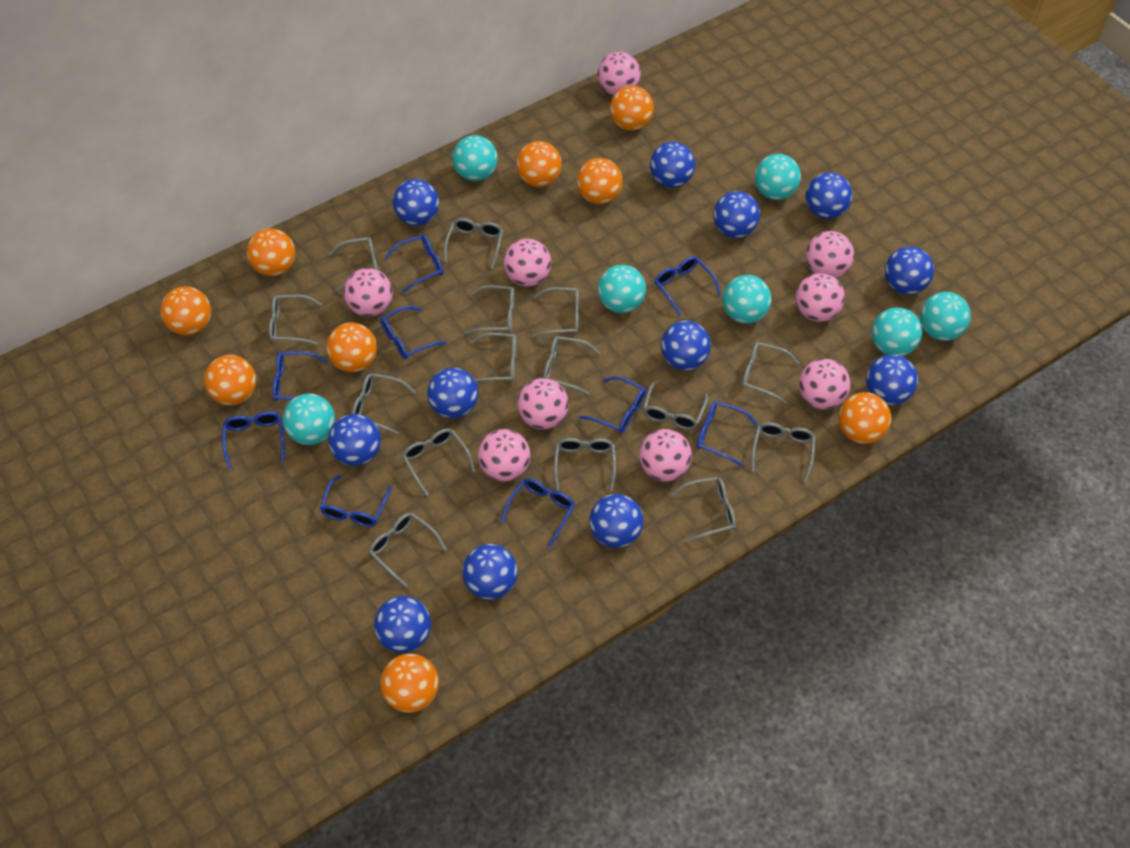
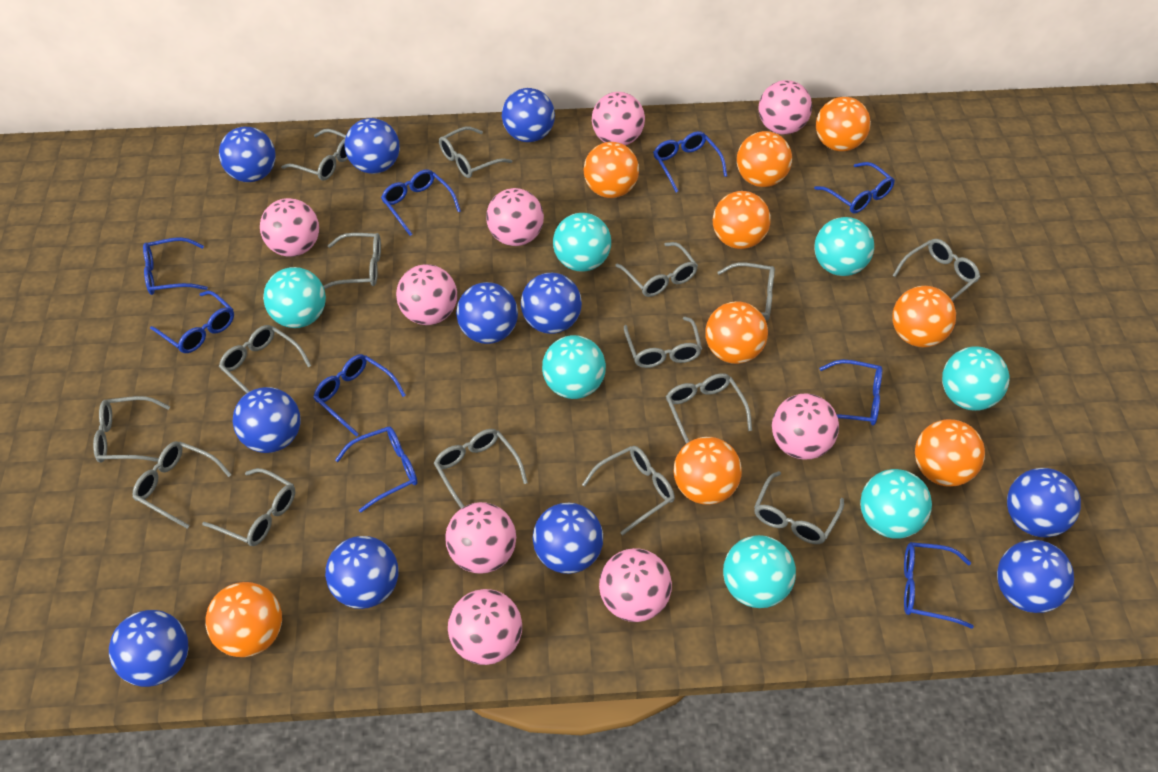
blue ball: 12 -> 11

